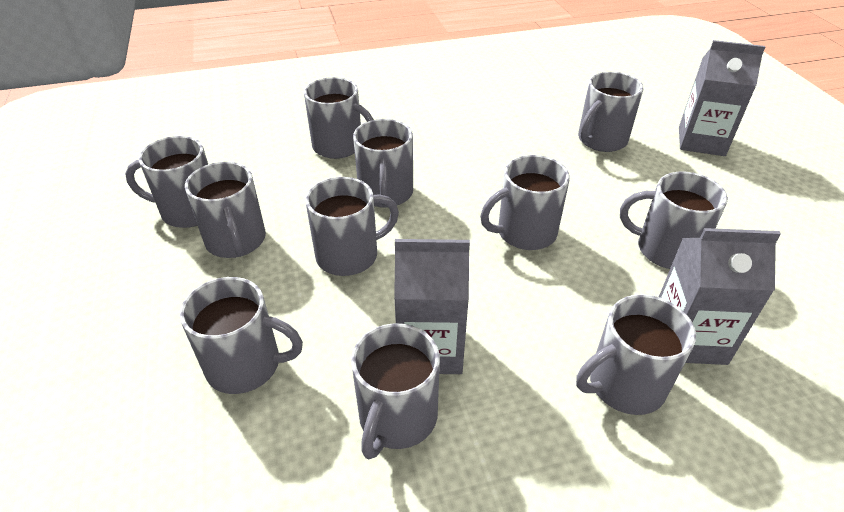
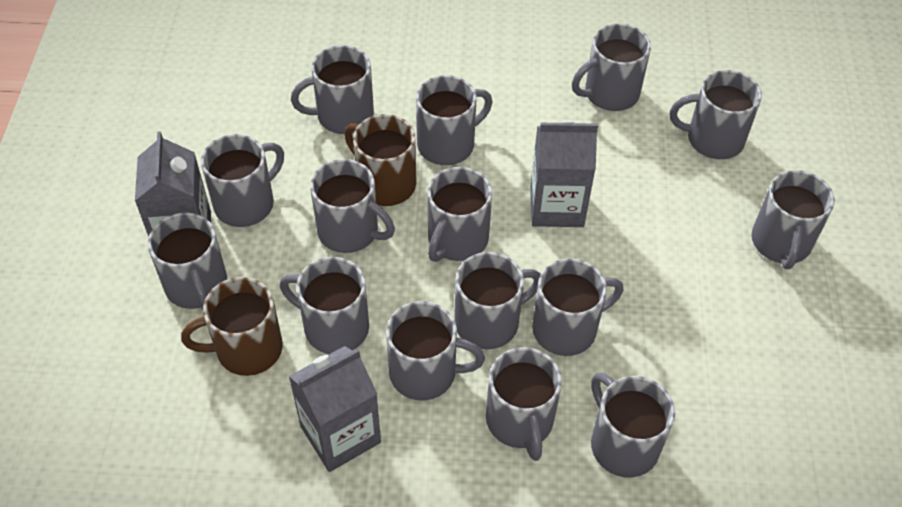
brown mug: 0 -> 2
grey mug: 11 -> 15

